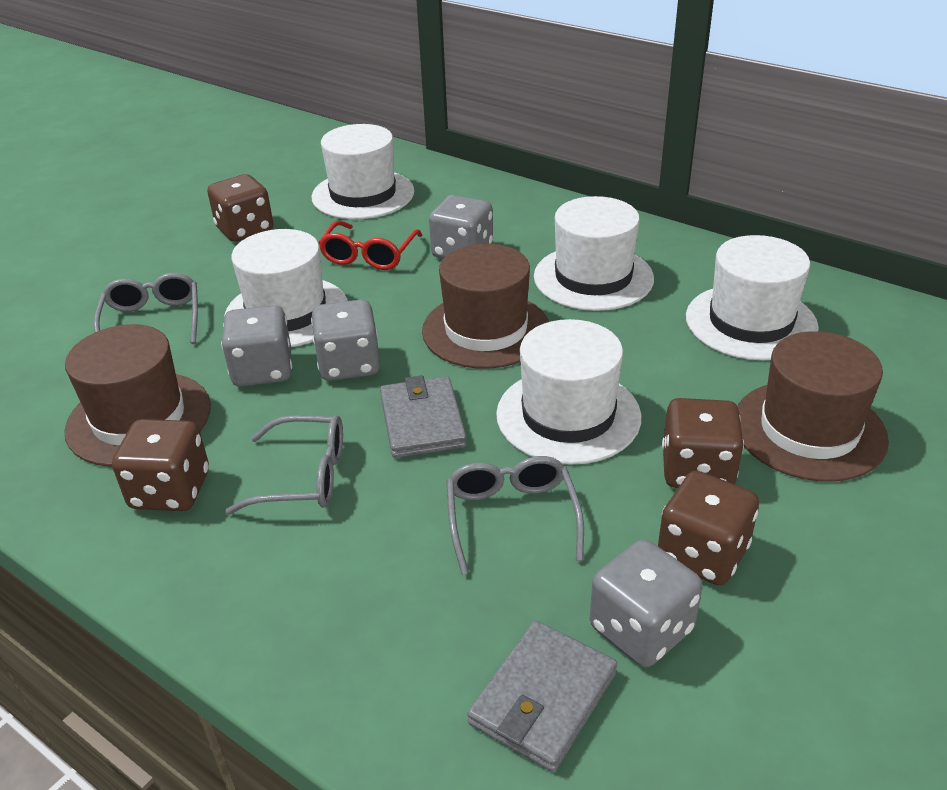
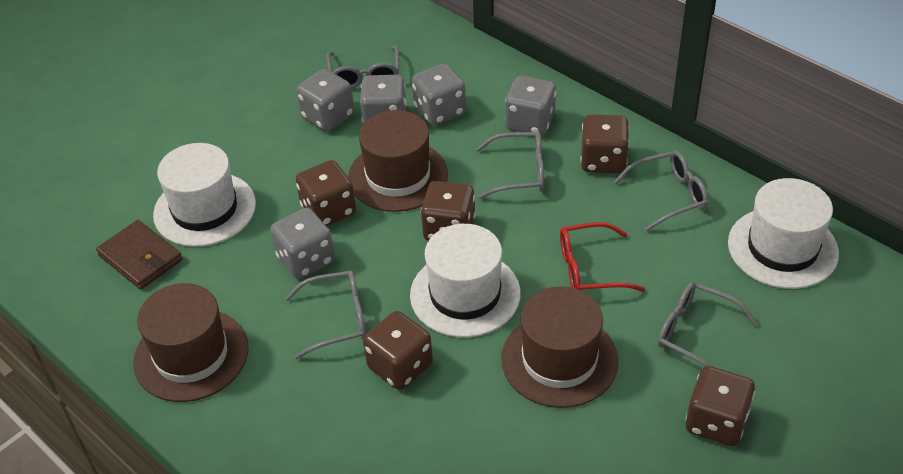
brown dice: 4 -> 5
brown wallet: 0 -> 1
grey dice: 4 -> 5
grey glasses: 3 -> 5
grey wallet: 2 -> 0
white hat: 5 -> 3

